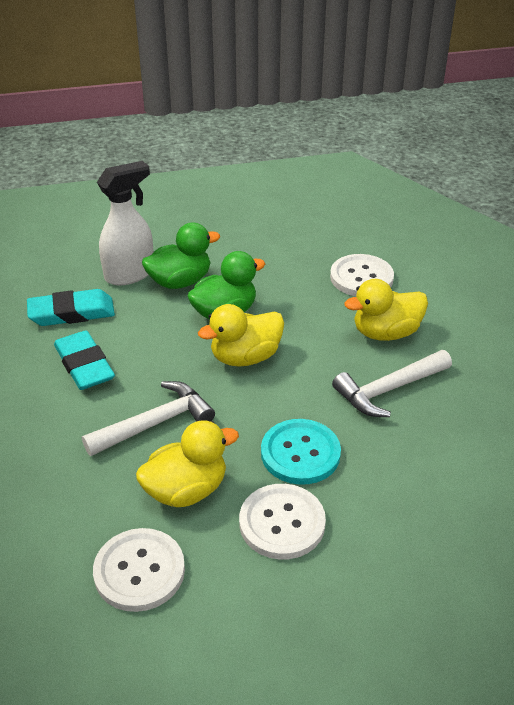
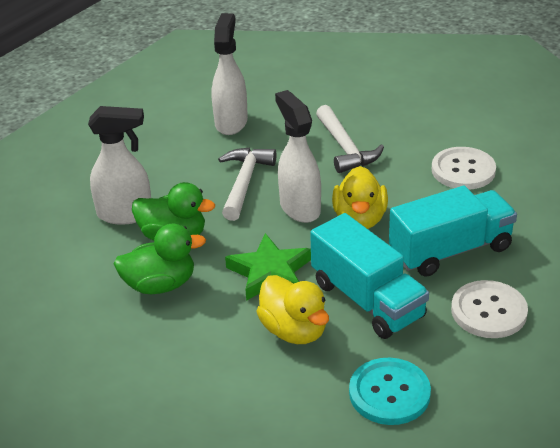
green star: 0 -> 1
turquoise eraser: 2 -> 0
turquoise truck: 0 -> 2
white button: 3 -> 2
white spray bottle: 1 -> 3
yellow duck: 3 -> 2

